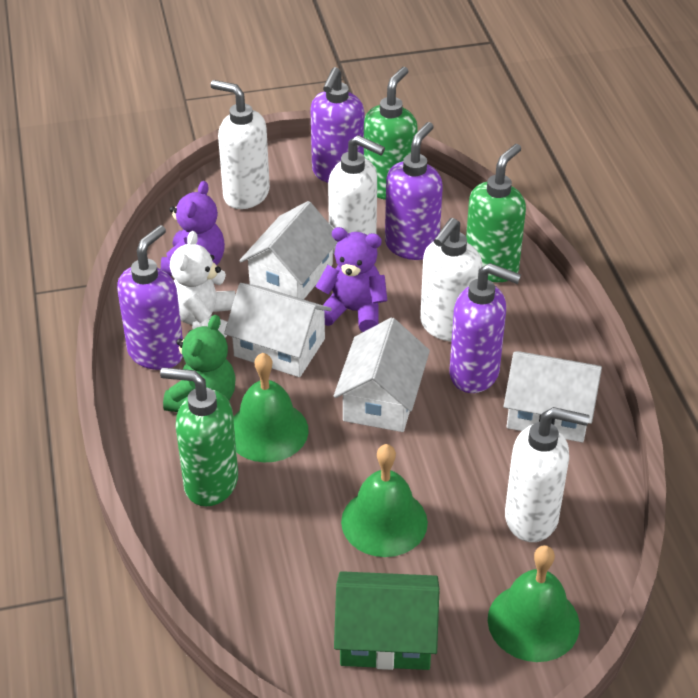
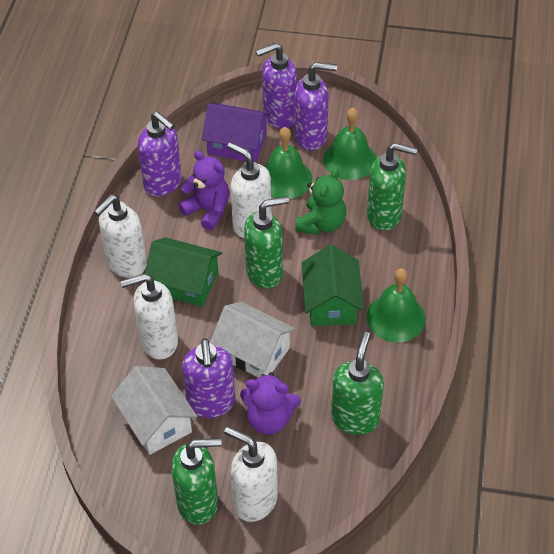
green house: 1 -> 2
green soap dispenser: 3 -> 4
purple house: 0 -> 1
white house: 4 -> 2
white teddy bear: 1 -> 0

